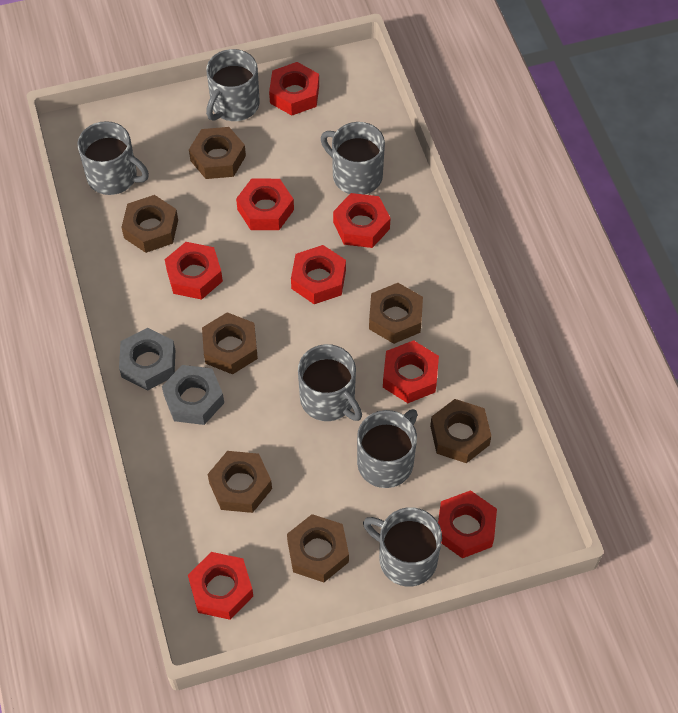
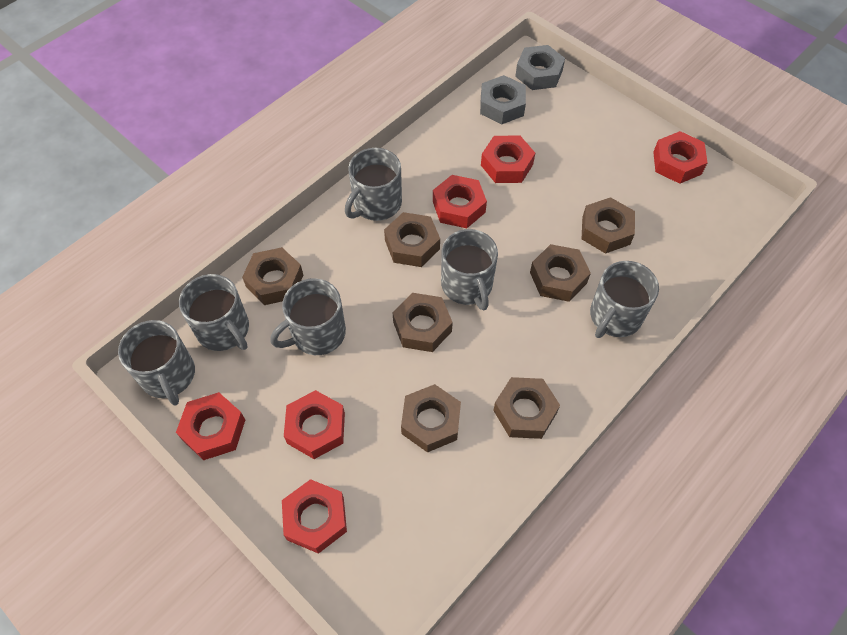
red nut: 8 -> 6

